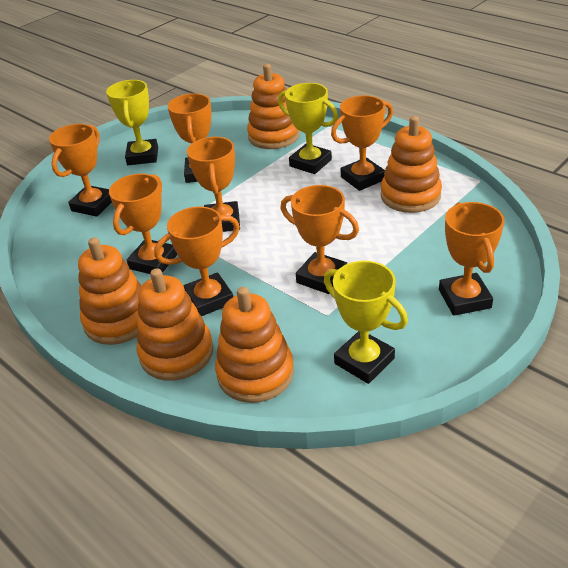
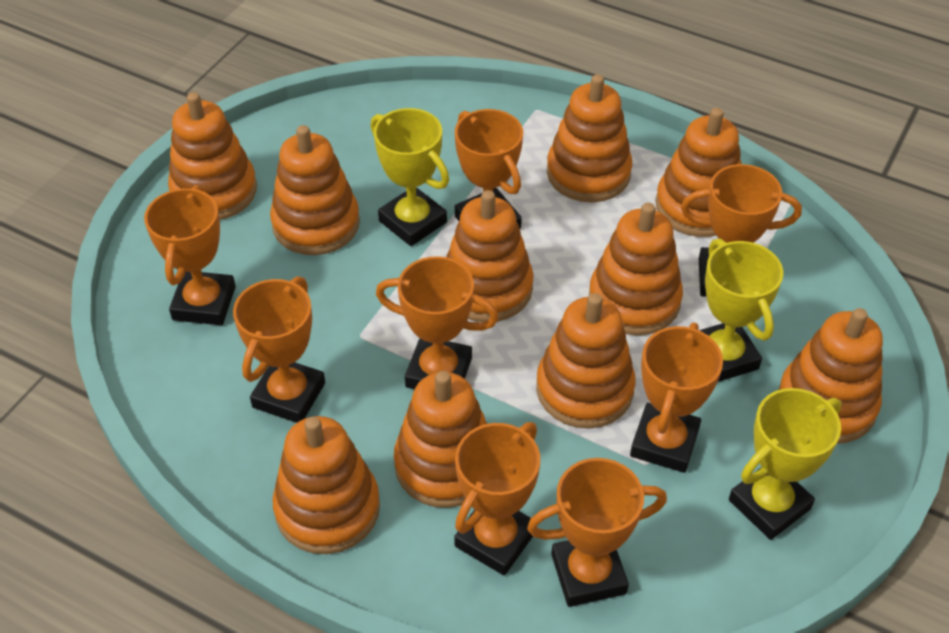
orange stacking toy: 5 -> 10

